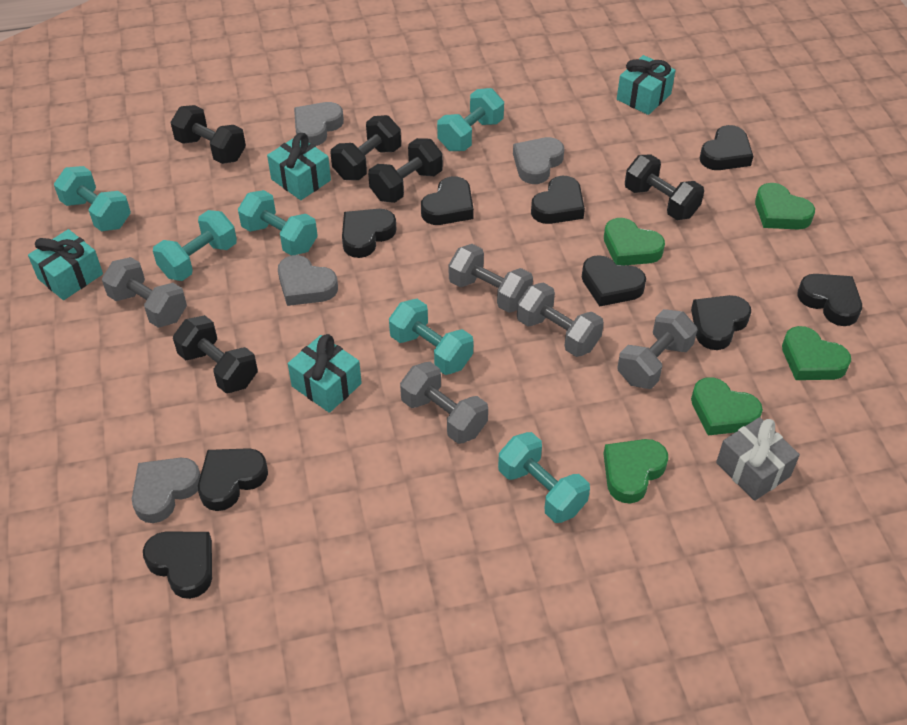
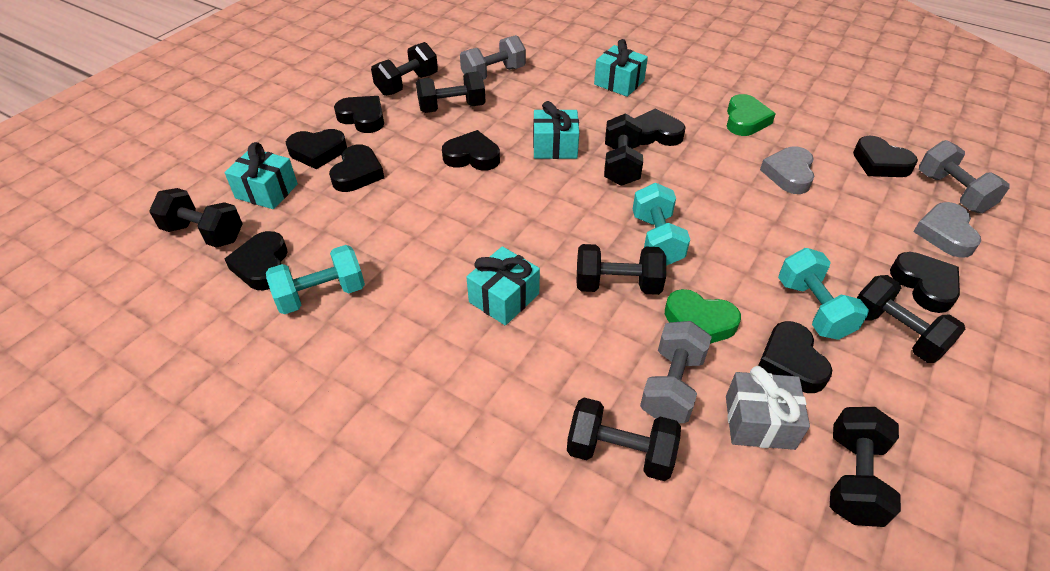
black dumbbell: 5 -> 8
green heart: 5 -> 2
grey dumbbell: 5 -> 3
grey heart: 4 -> 2
turquoise dumbbell: 6 -> 3

